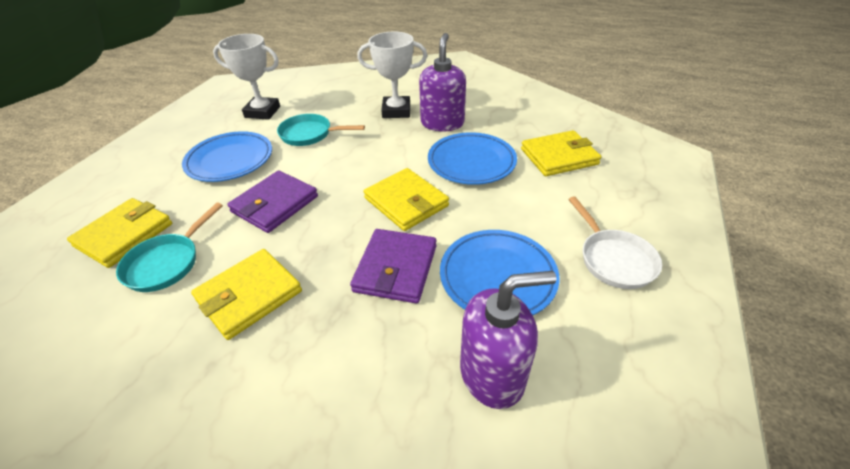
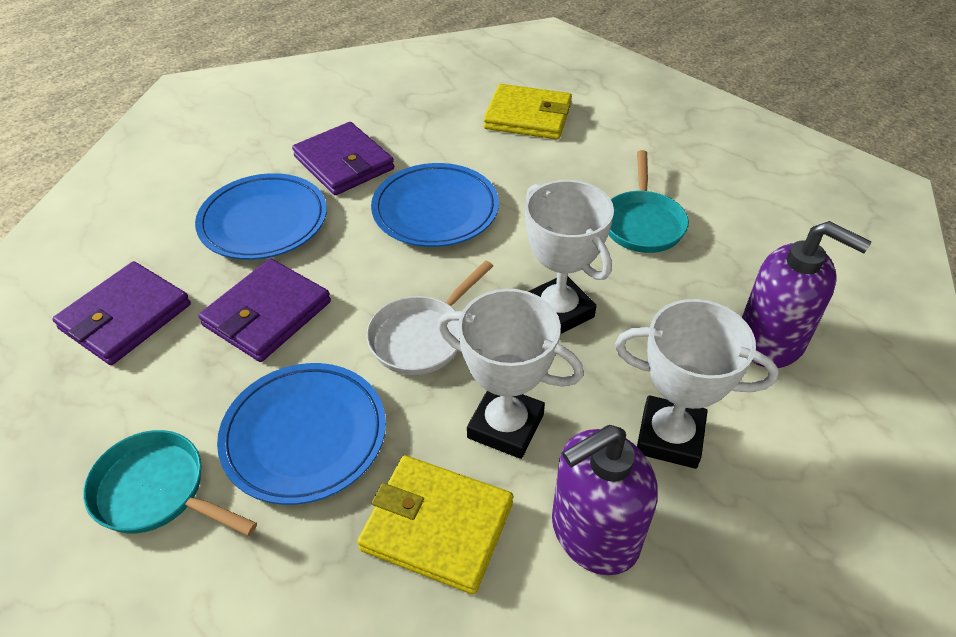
purple wallet: 2 -> 3
white trophy: 2 -> 3
yellow wallet: 4 -> 2

